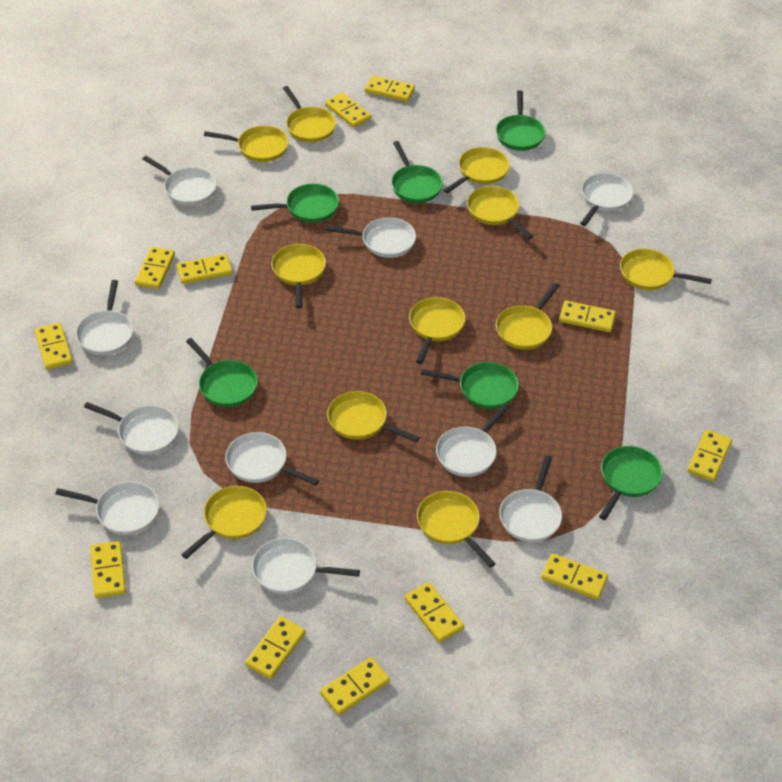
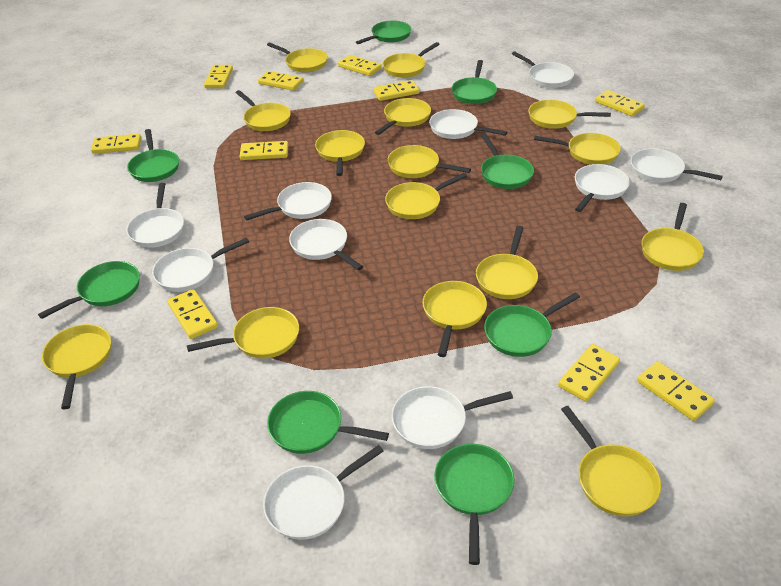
green pan: 6 -> 8
yellow domino: 12 -> 10
yellow pan: 11 -> 15

